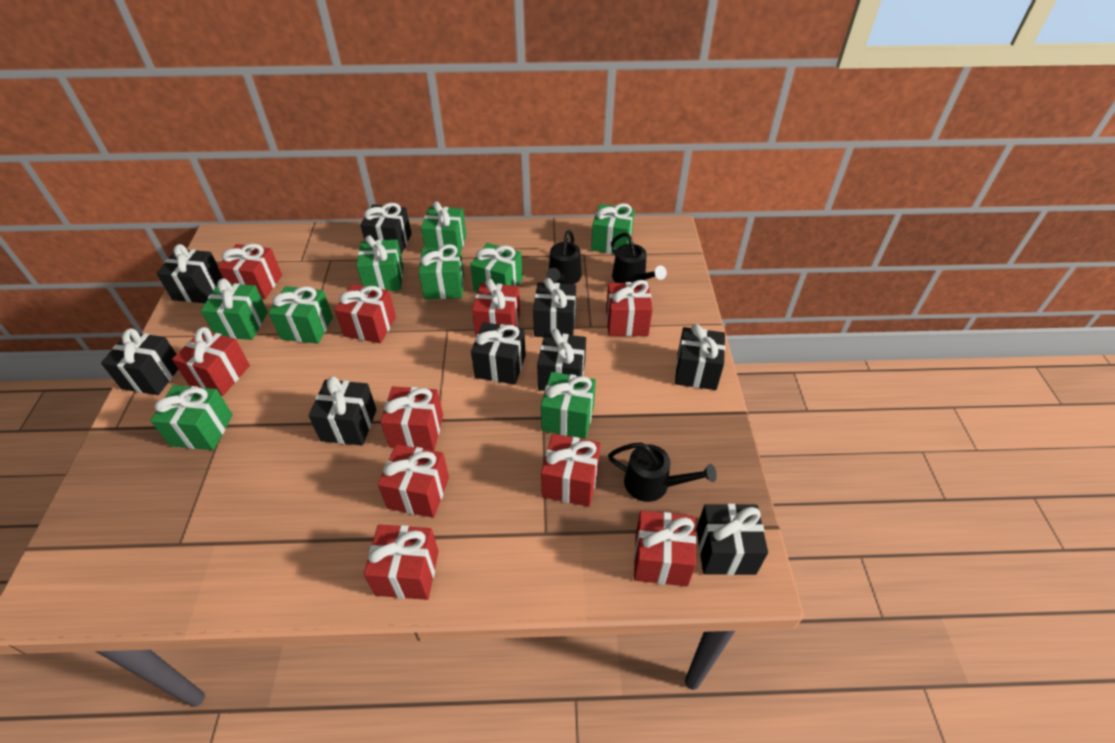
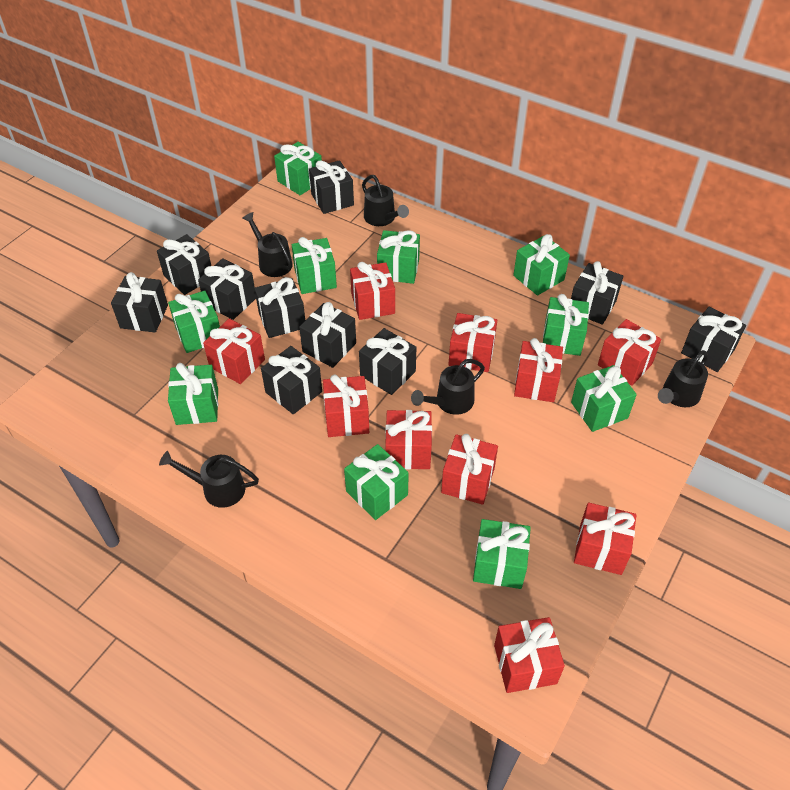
black gift: 9 -> 10
black watering can: 3 -> 5
green gift: 9 -> 10

